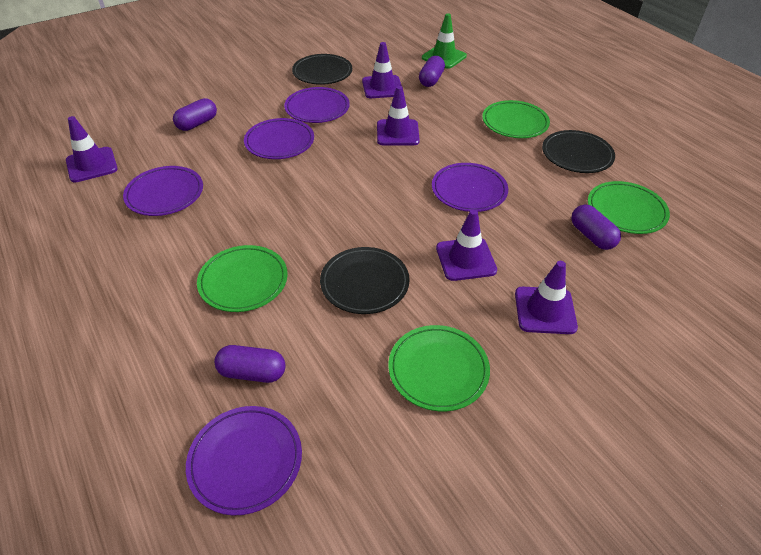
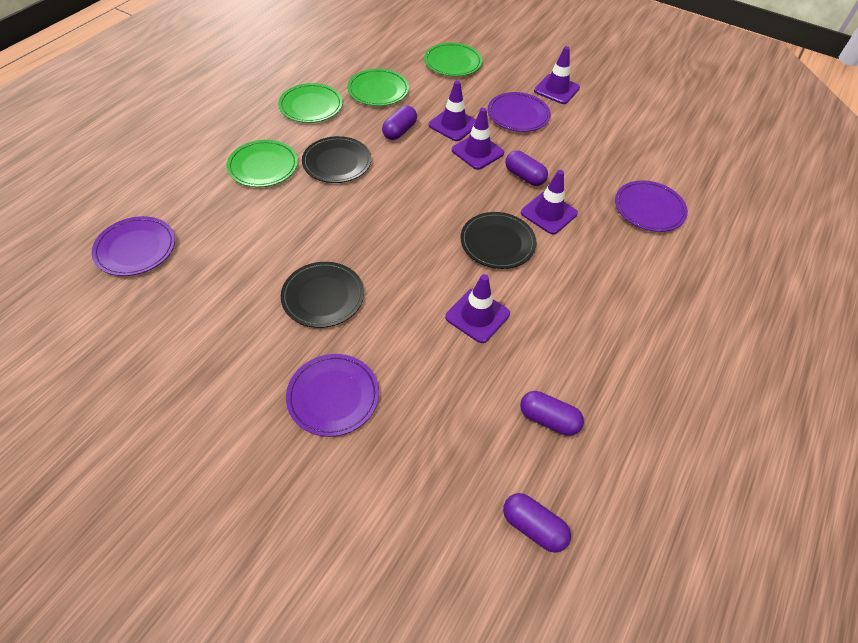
green traffic cone: 1 -> 0
purple plate: 5 -> 4

